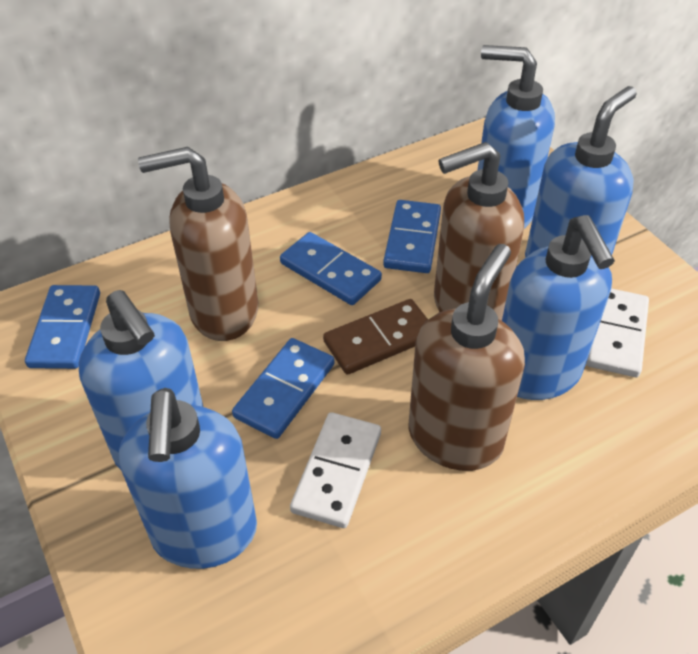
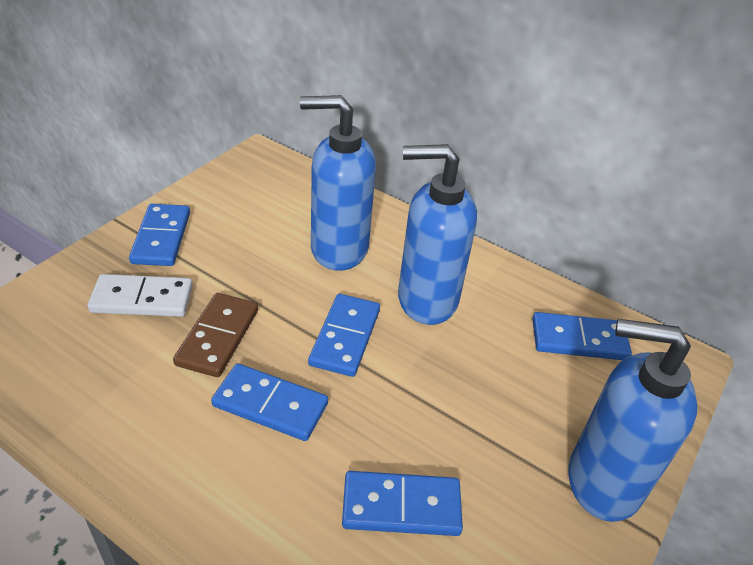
blue domino: 4 -> 5
blue soap dispenser: 5 -> 3
brown soap dispenser: 3 -> 0
white domino: 2 -> 1

